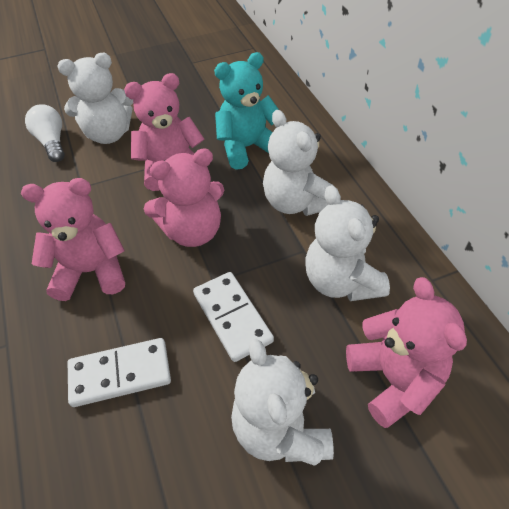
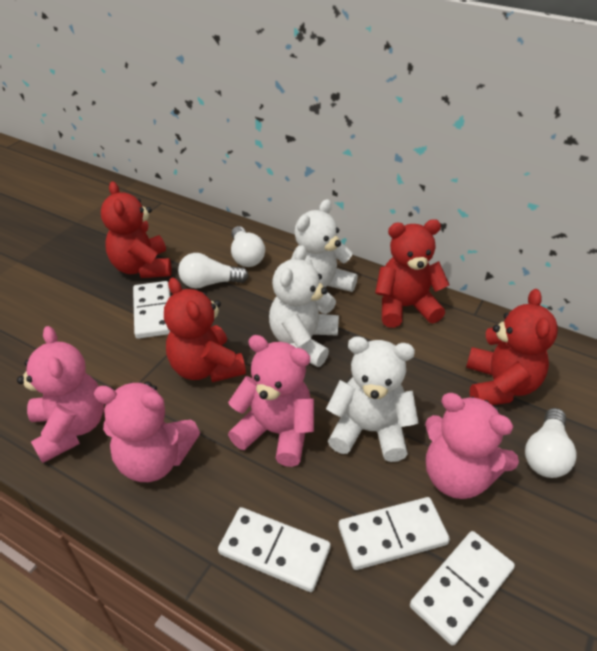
red teddy bear: 0 -> 4
turquoise teddy bear: 1 -> 0
white domino: 2 -> 4
white light bulb: 1 -> 3
white teddy bear: 4 -> 3

